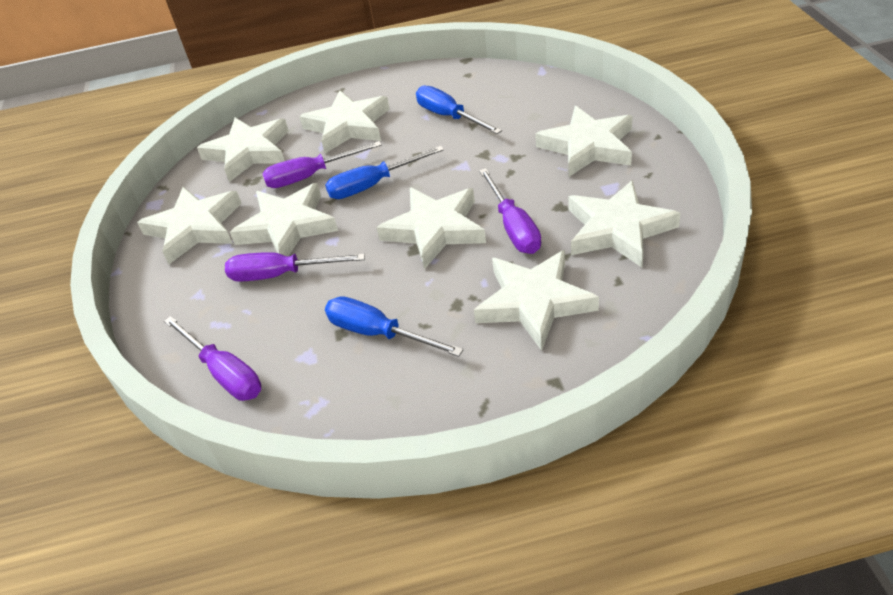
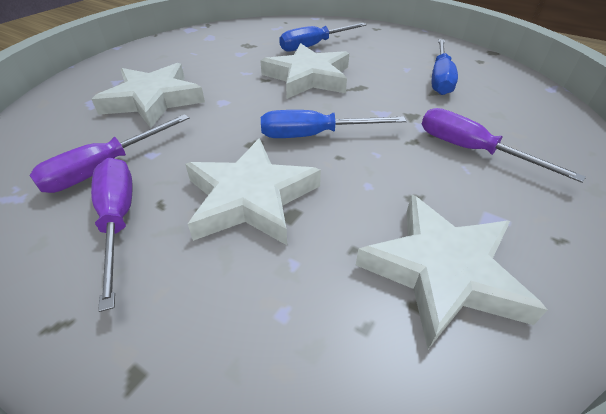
purple screwdriver: 4 -> 3
white star: 8 -> 4

